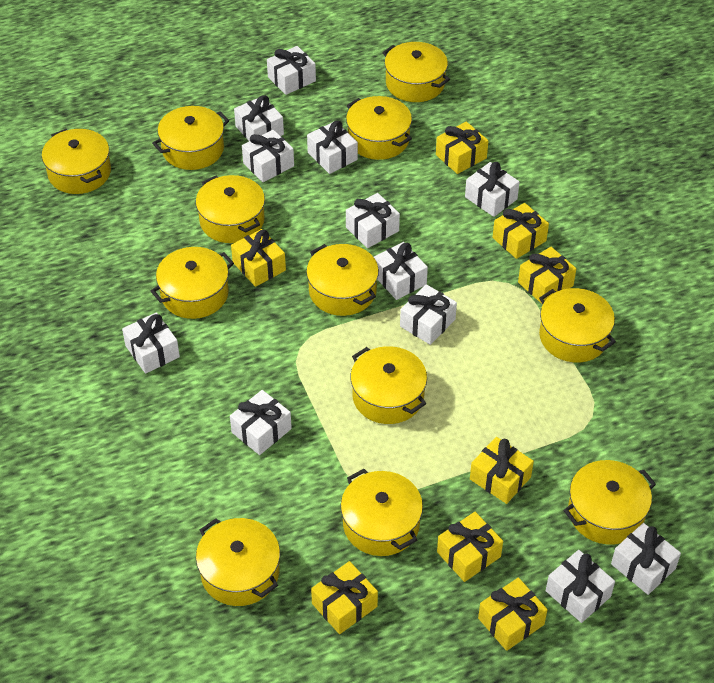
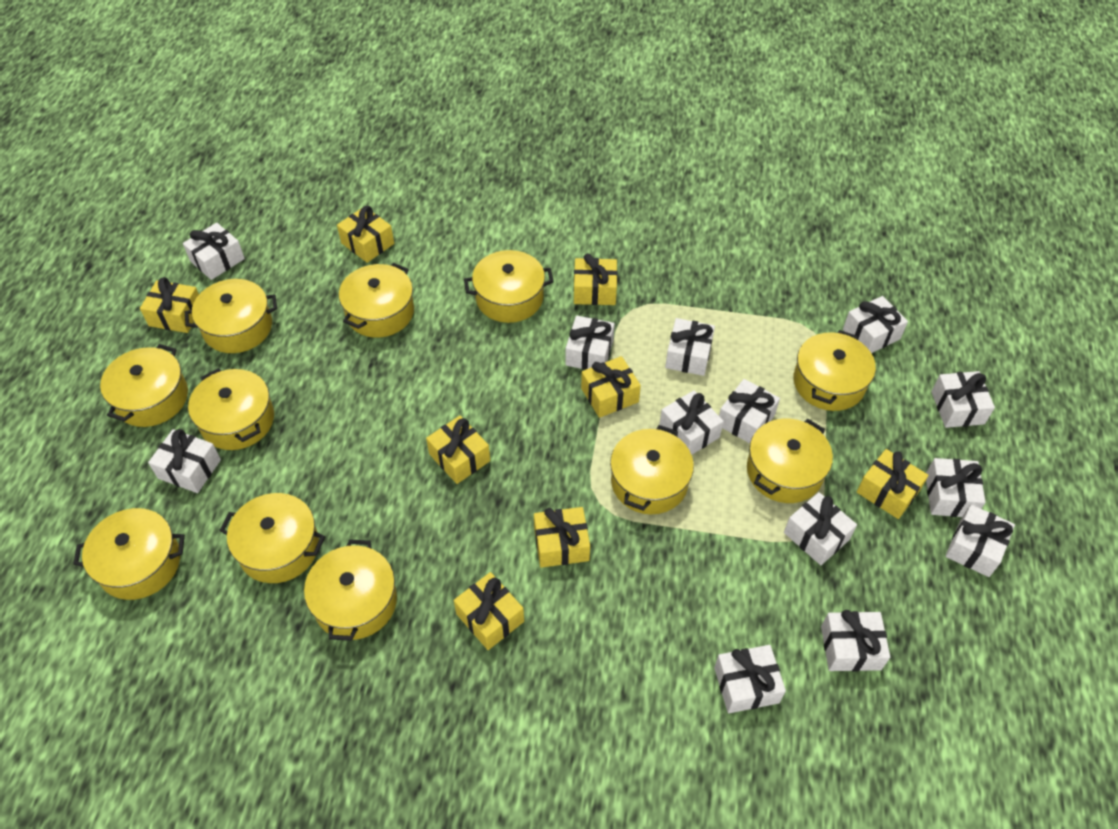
white gift: 12 -> 13
yellow pot: 12 -> 11

